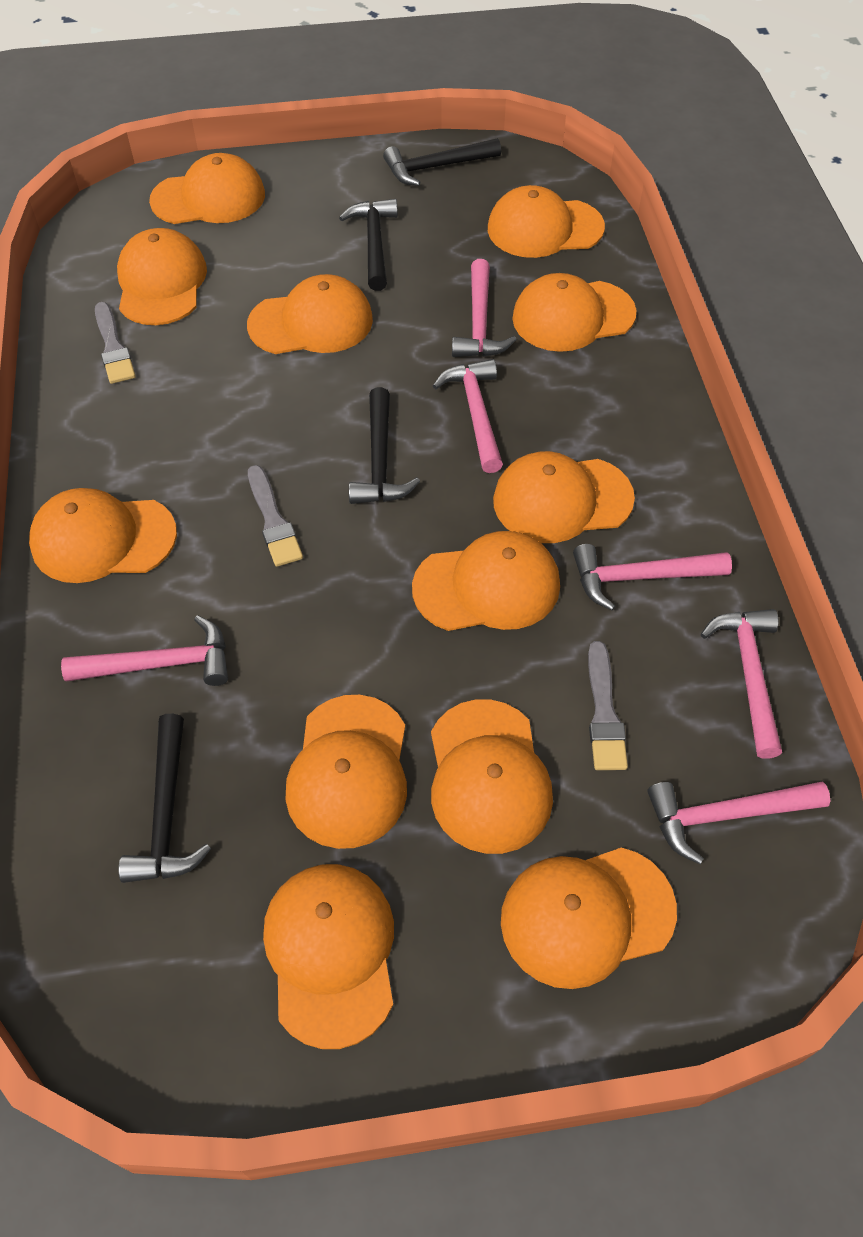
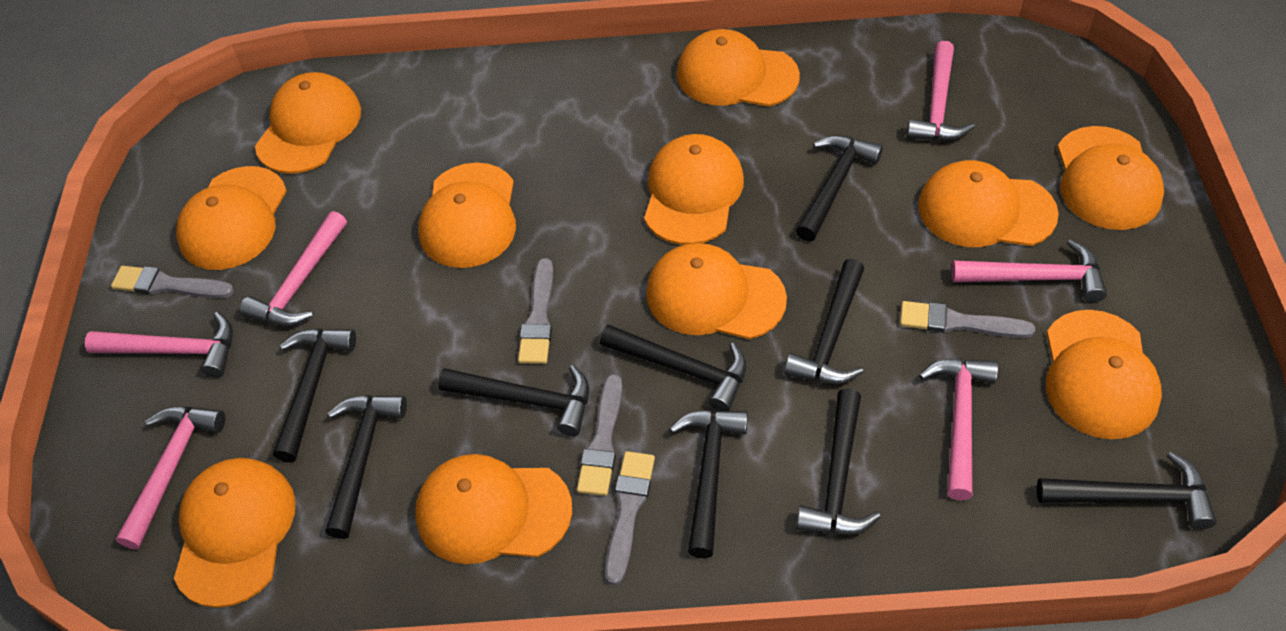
black hammer: 4 -> 9
grey brush: 3 -> 5
orange cap: 12 -> 11

